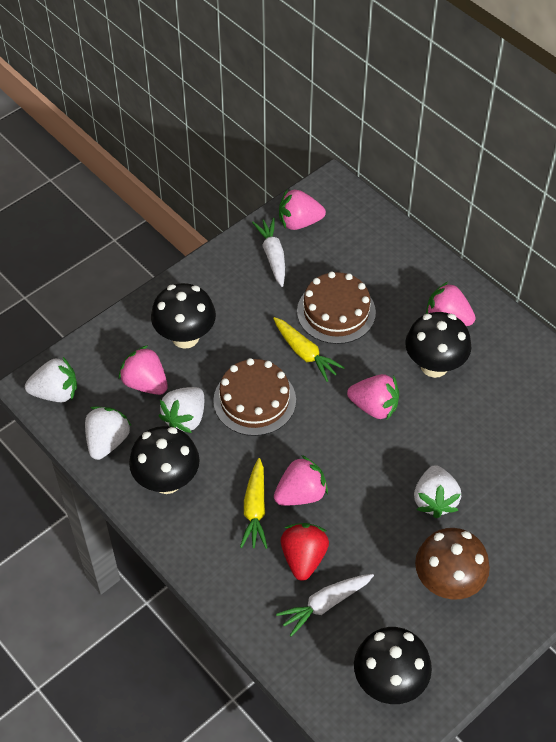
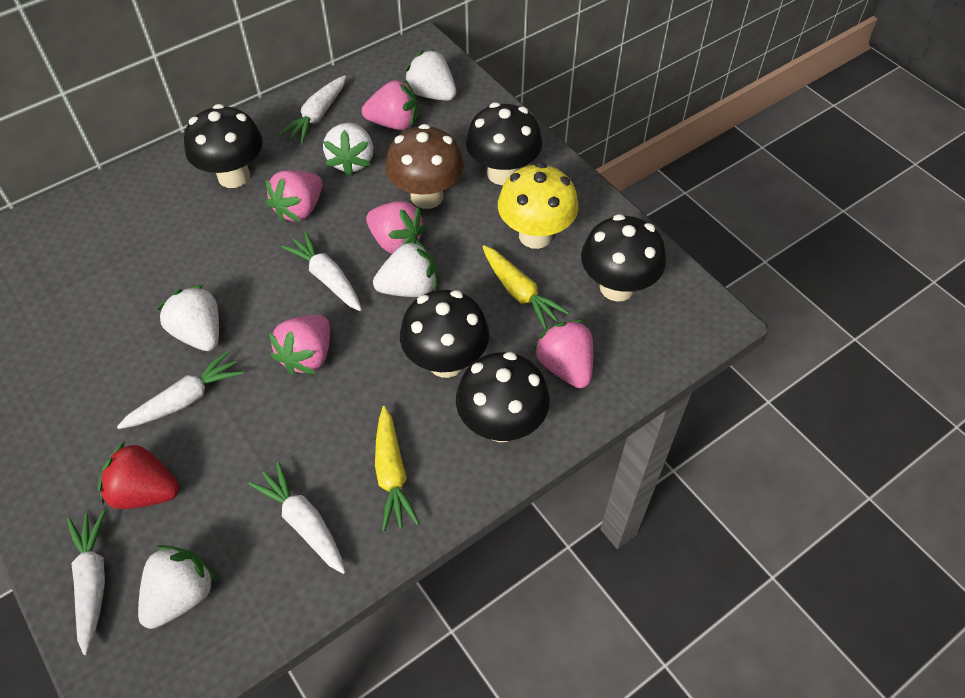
black mushroom: 4 -> 5
brown cake: 2 -> 0
white carrot: 2 -> 5
white strawberry: 4 -> 5
yellow mushroom: 0 -> 1

